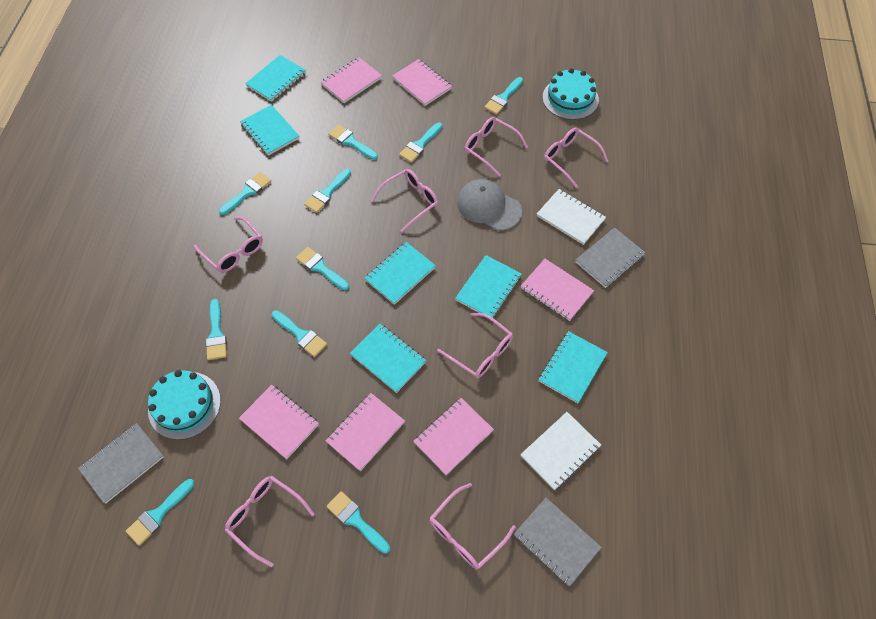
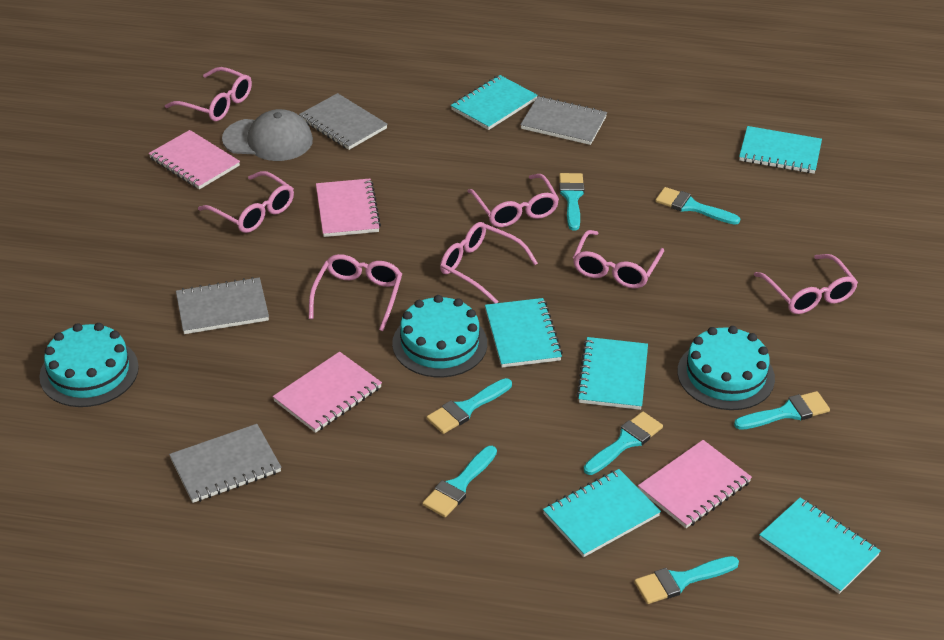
grey notebook: 3 -> 4
pink notebook: 6 -> 4
turquoise brush: 10 -> 7
turquoise cake: 2 -> 3
white notebook: 2 -> 0

